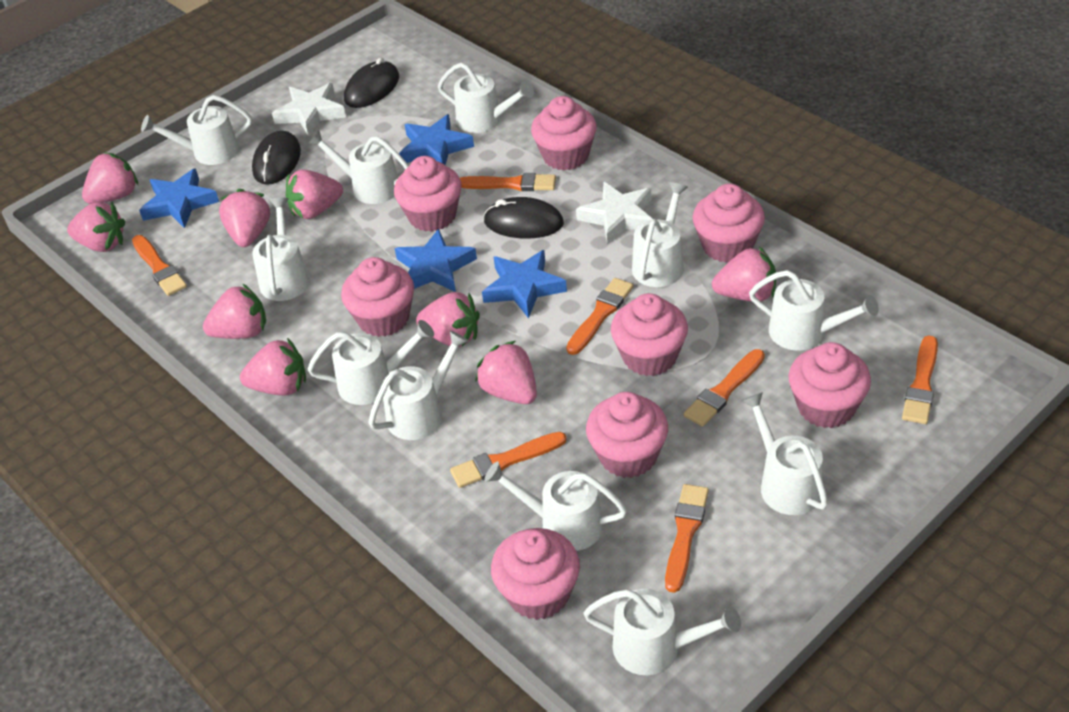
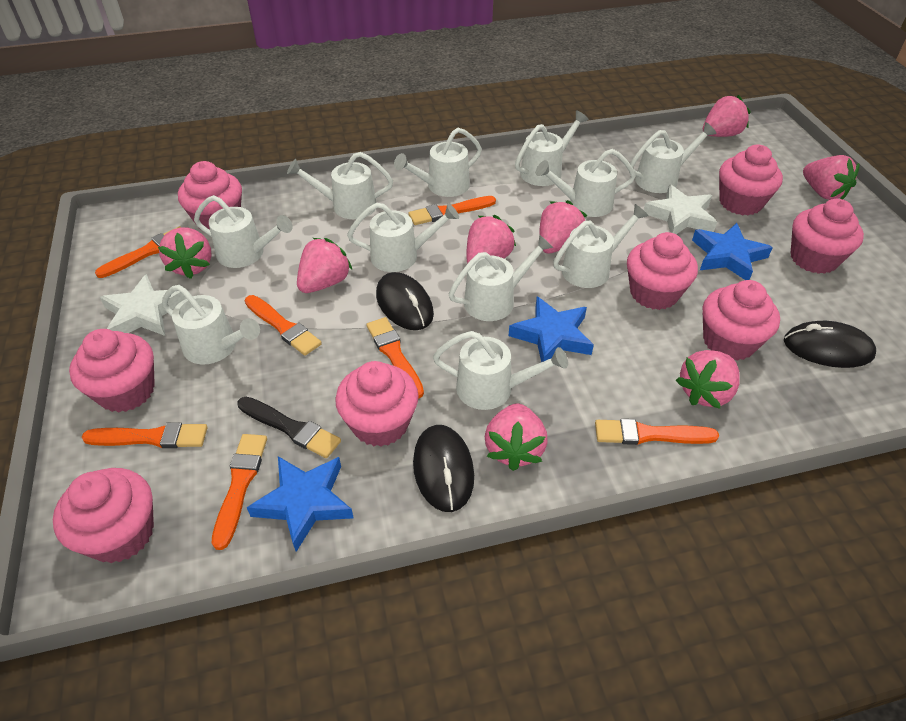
black brush: 0 -> 1
blue star: 4 -> 3
pink strawberry: 9 -> 8

